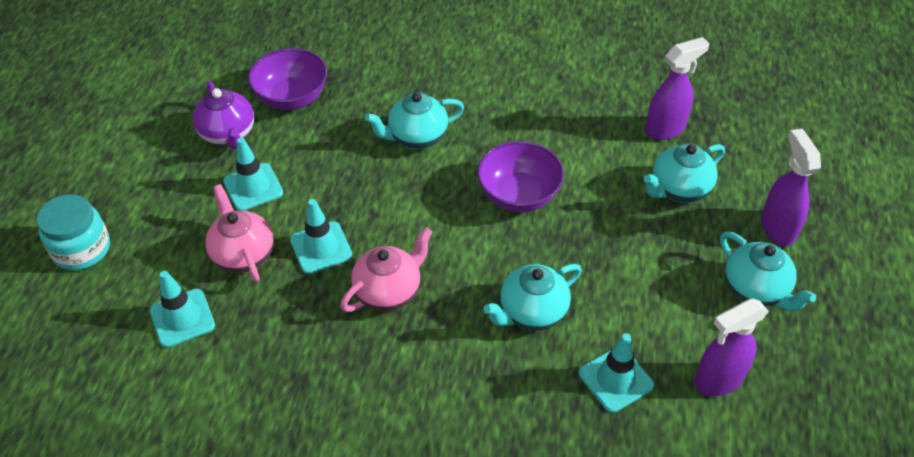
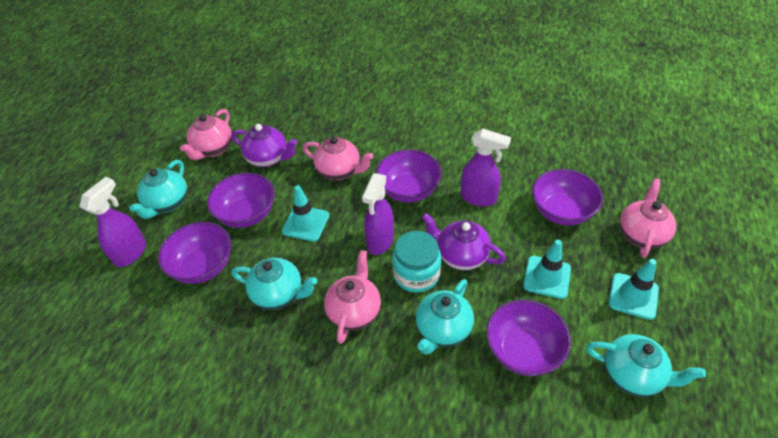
pink teapot: 2 -> 4
purple bowl: 2 -> 5
purple teapot: 1 -> 2
turquoise traffic cone: 4 -> 3

